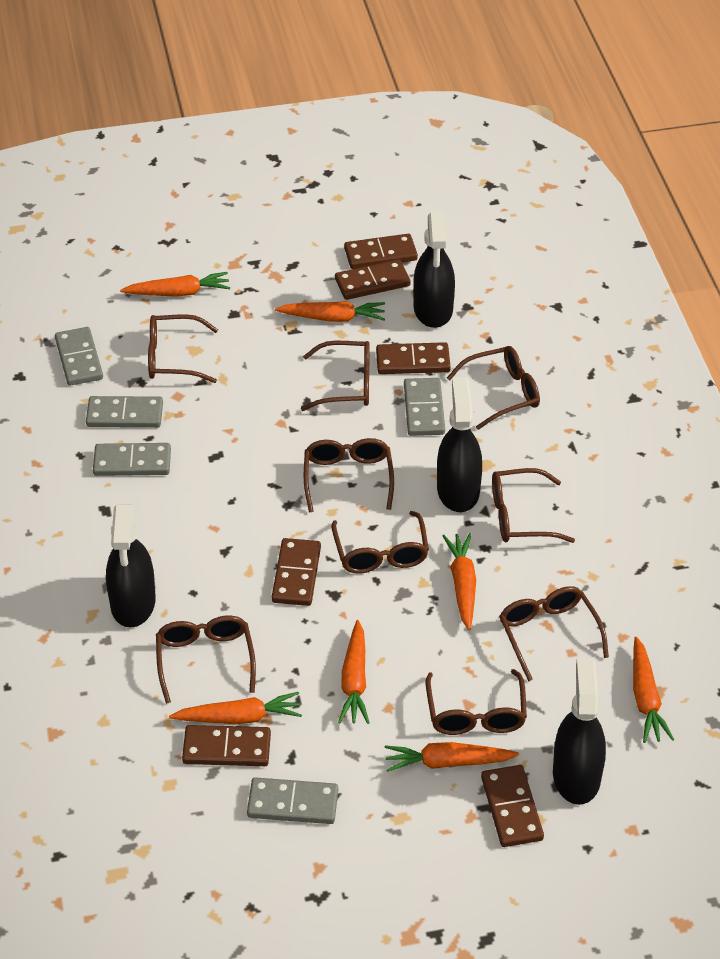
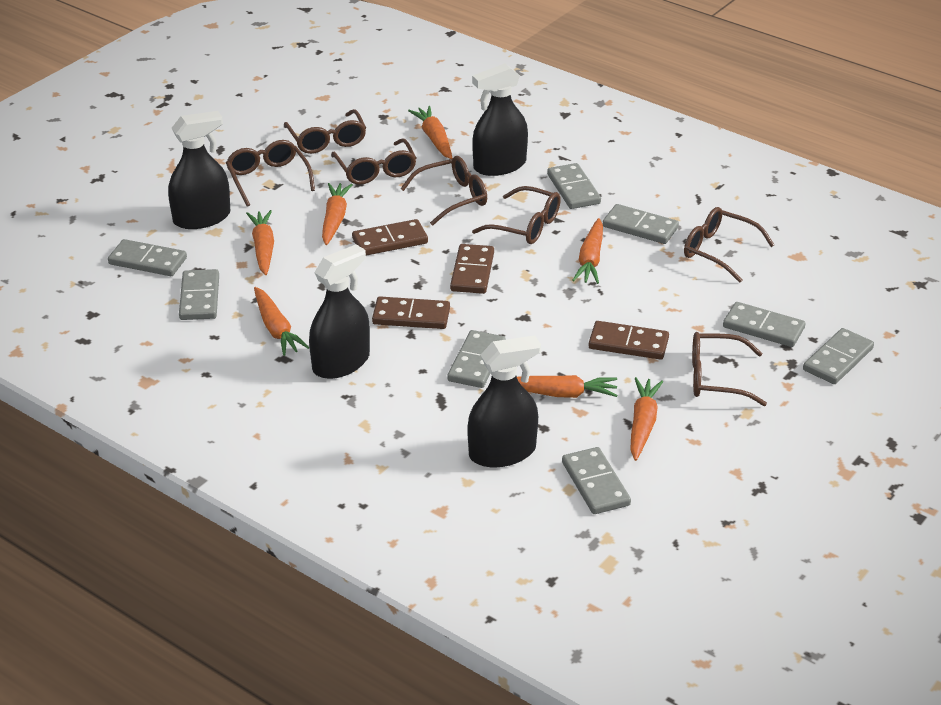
brown domino: 6 -> 4
brown glasses: 9 -> 7
grey domino: 5 -> 8

